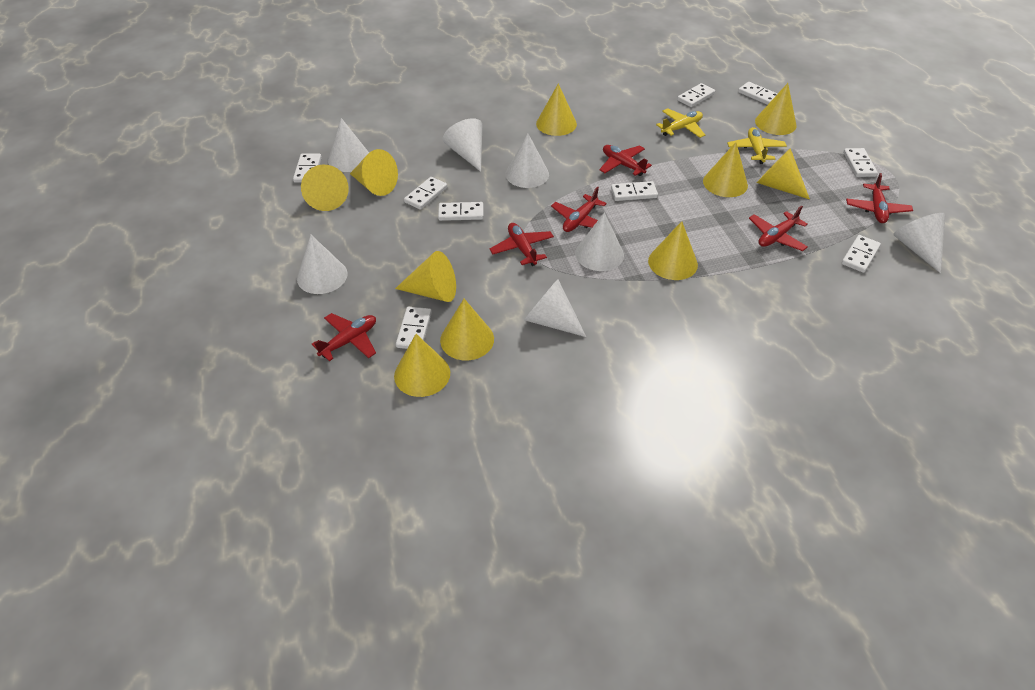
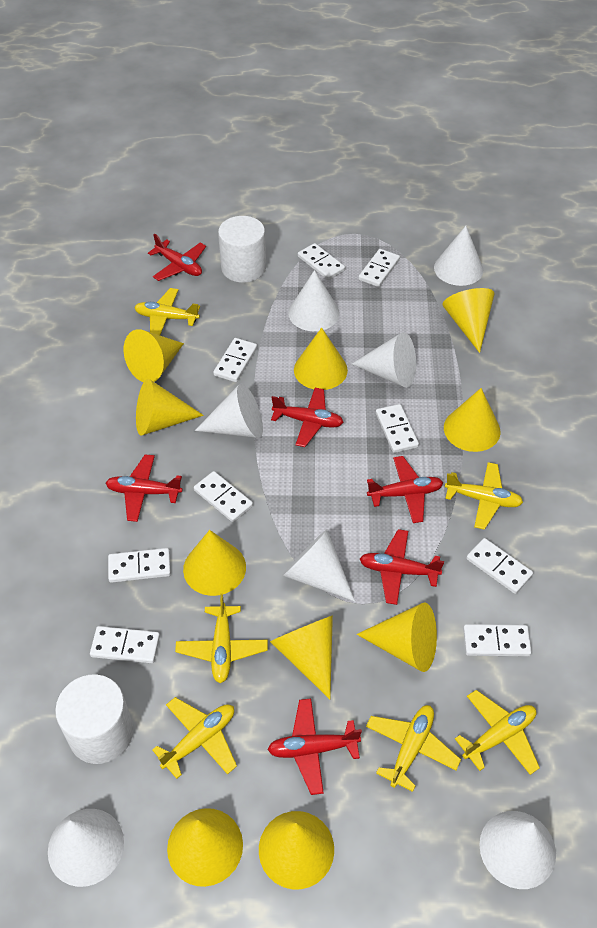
white cylinder: 0 -> 2
yellow plane: 2 -> 6

